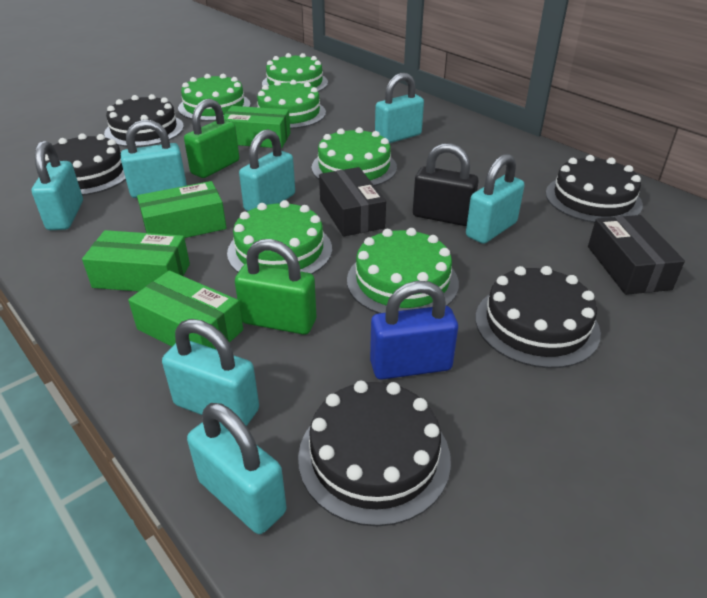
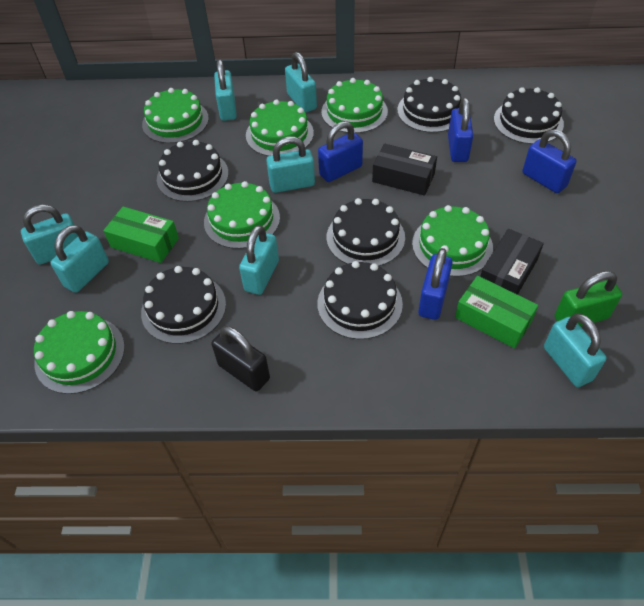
black cake: 5 -> 6
blue padlock: 1 -> 4
green box: 4 -> 2
green padlock: 2 -> 1

